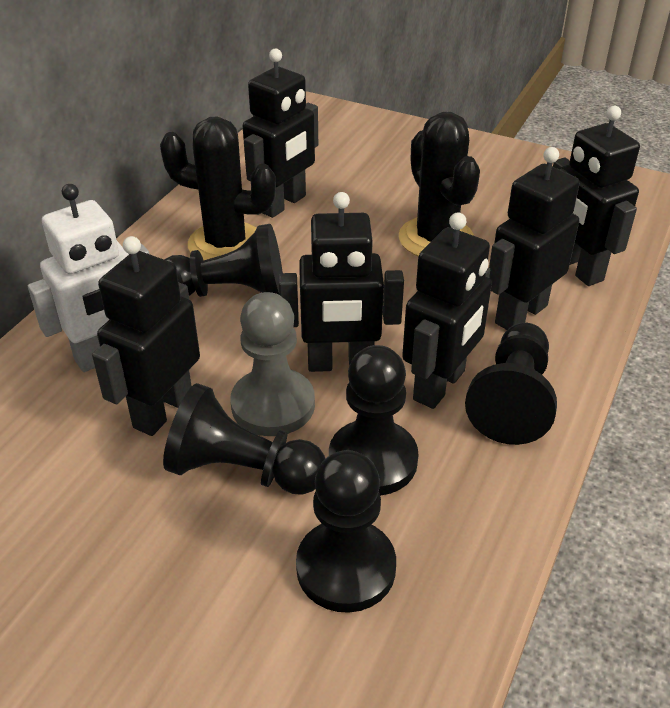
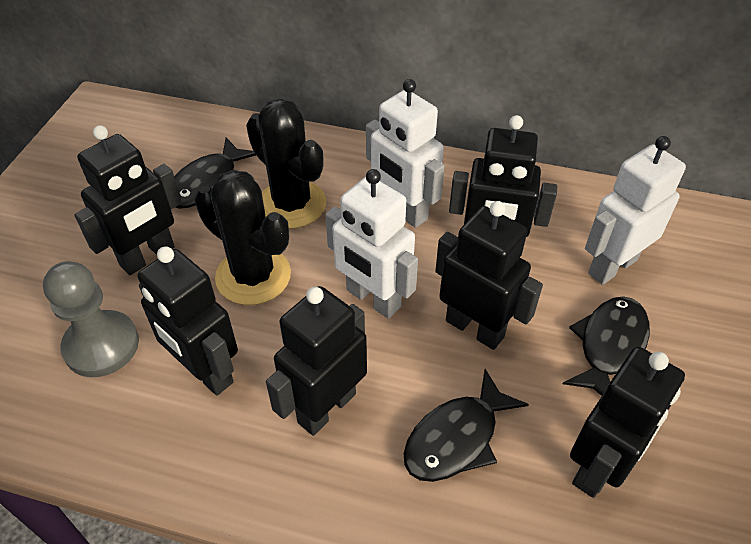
black fish: 0 -> 3
black pawn: 5 -> 0
white robot: 1 -> 3

